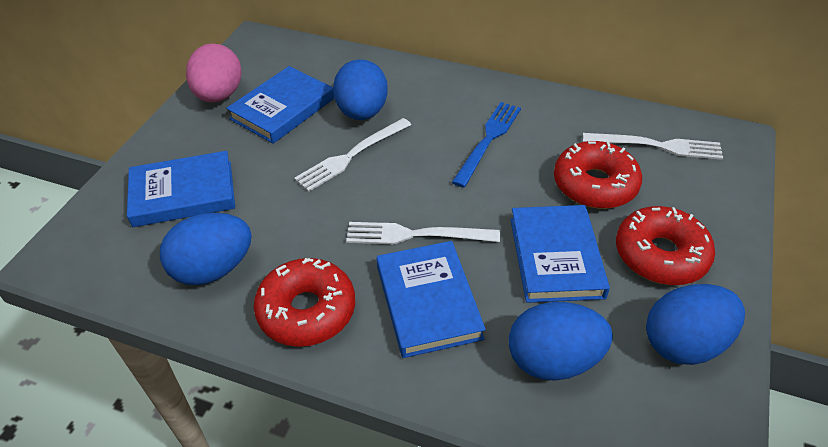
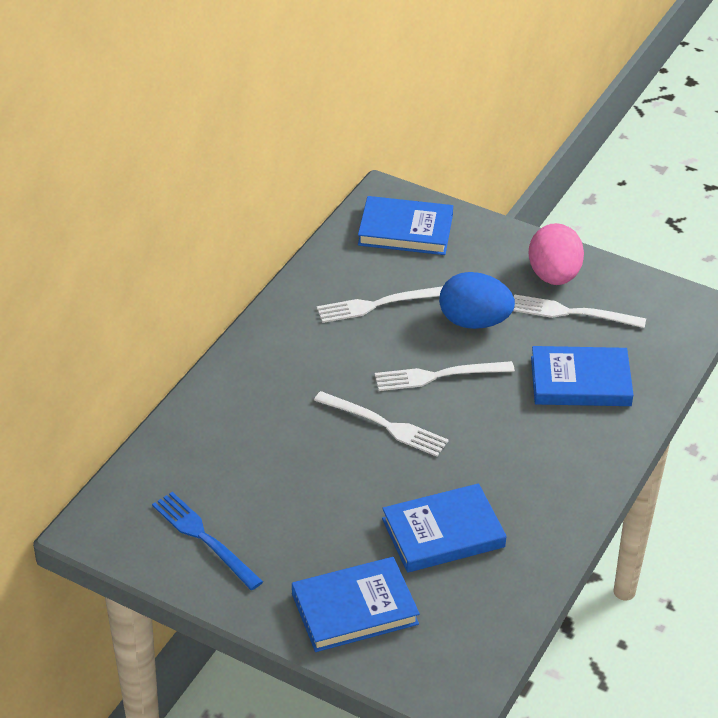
blue egg: 4 -> 1
red donut: 3 -> 0
white fork: 3 -> 4

